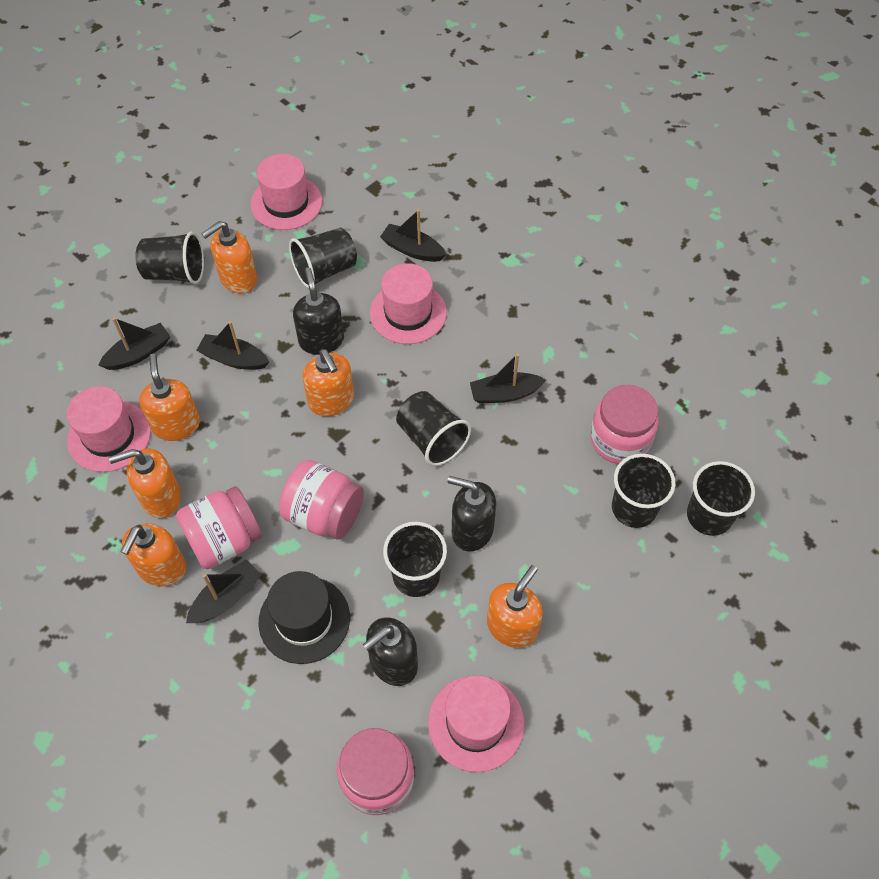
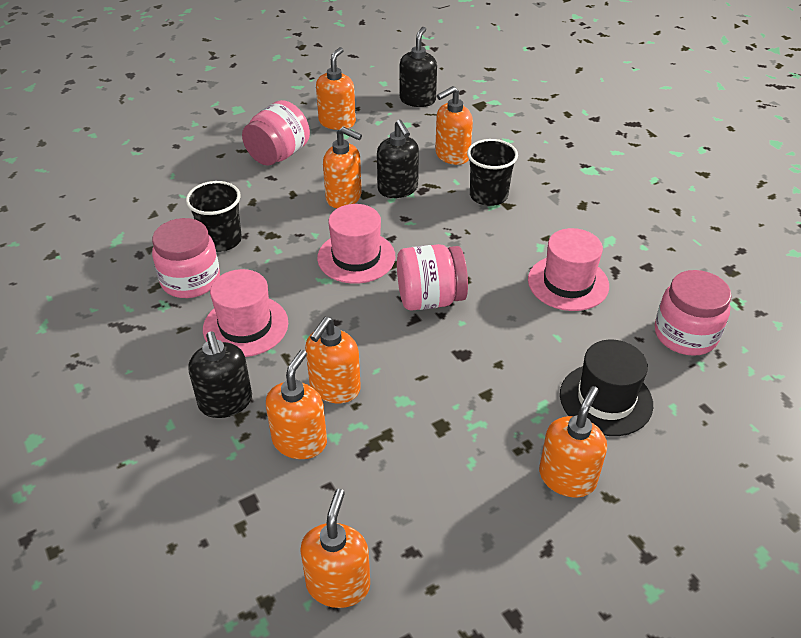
black boat: 5 -> 0
black cup: 6 -> 2
orange soap dispenser: 6 -> 7
pink hat: 4 -> 3

